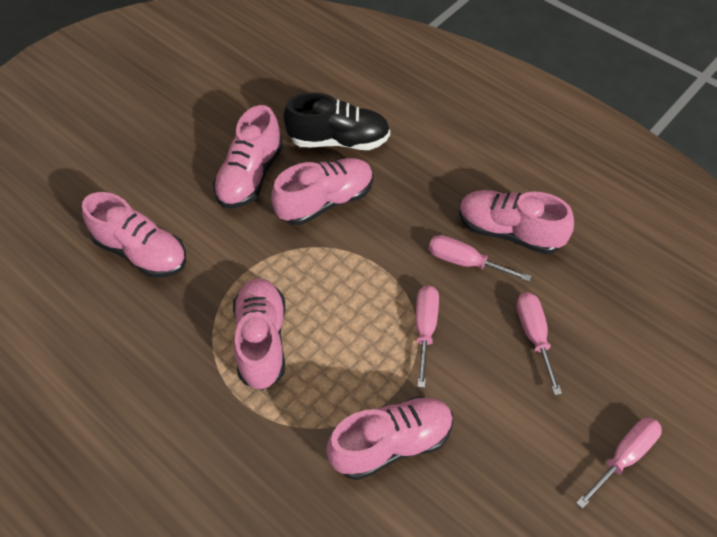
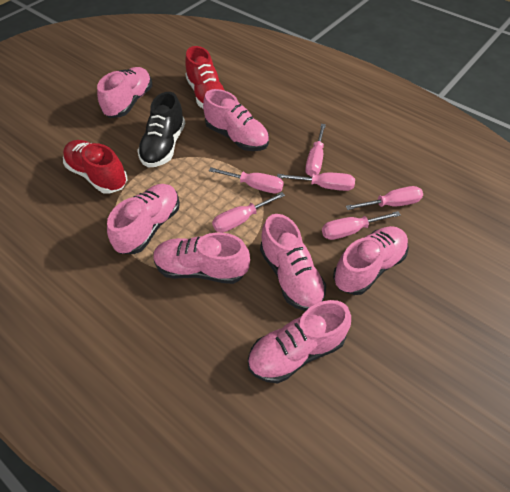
pink screwdriver: 4 -> 6
pink shoe: 6 -> 7
red shoe: 0 -> 2

